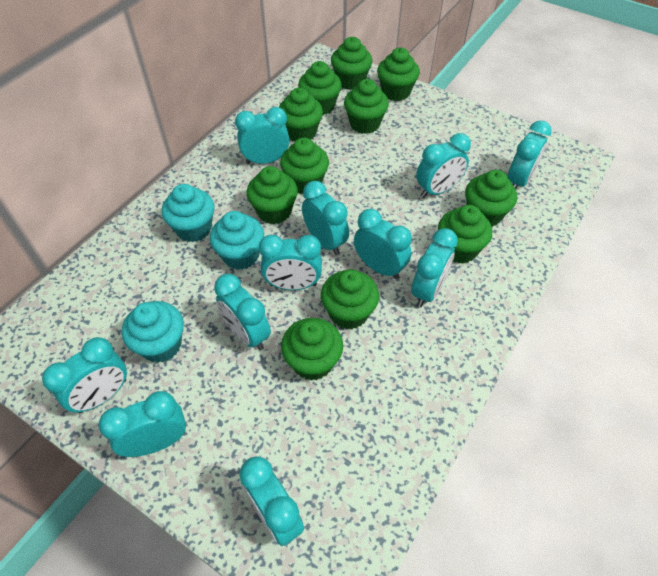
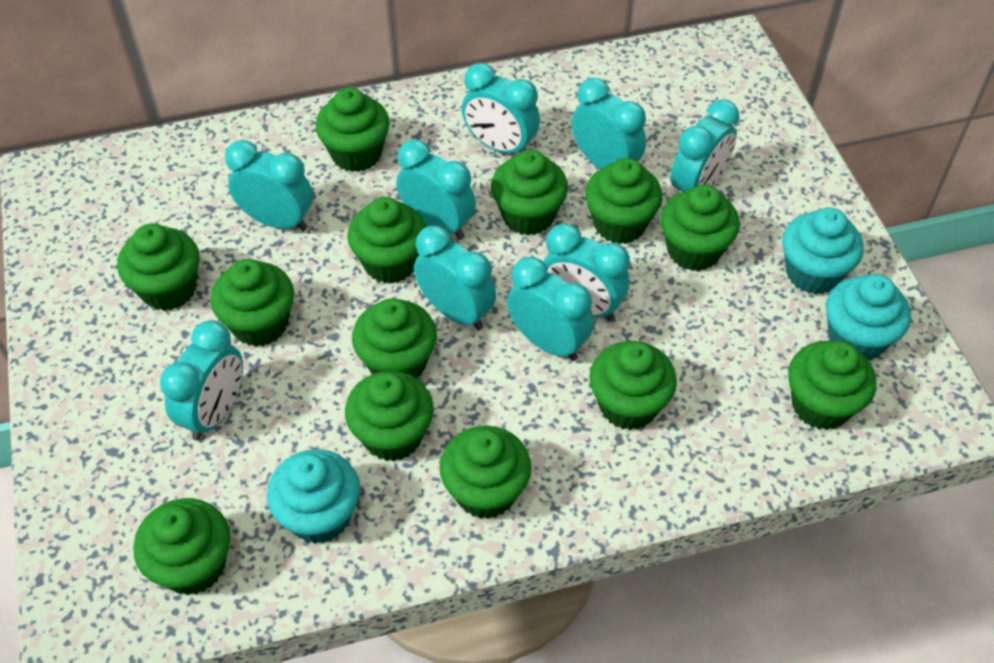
green cupcake: 11 -> 13
turquoise clock: 11 -> 9

